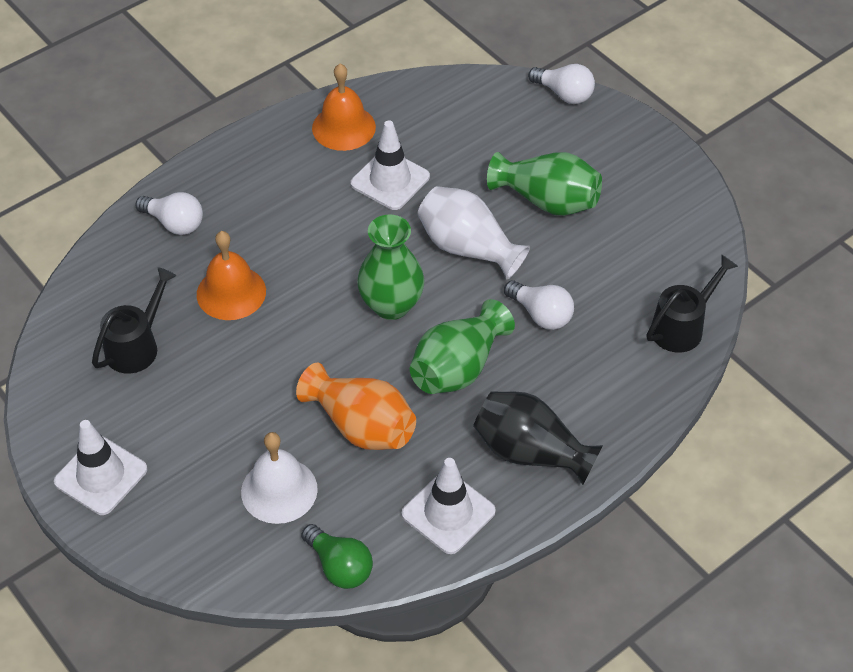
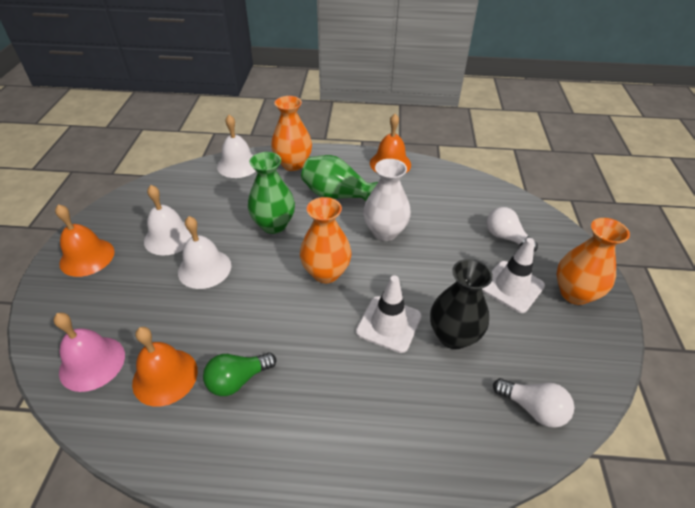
black watering can: 2 -> 0
green vase: 3 -> 2
orange bell: 2 -> 3
orange vase: 1 -> 3
pink bell: 0 -> 1
white bell: 1 -> 3
white light bulb: 3 -> 2
white traffic cone: 3 -> 2

